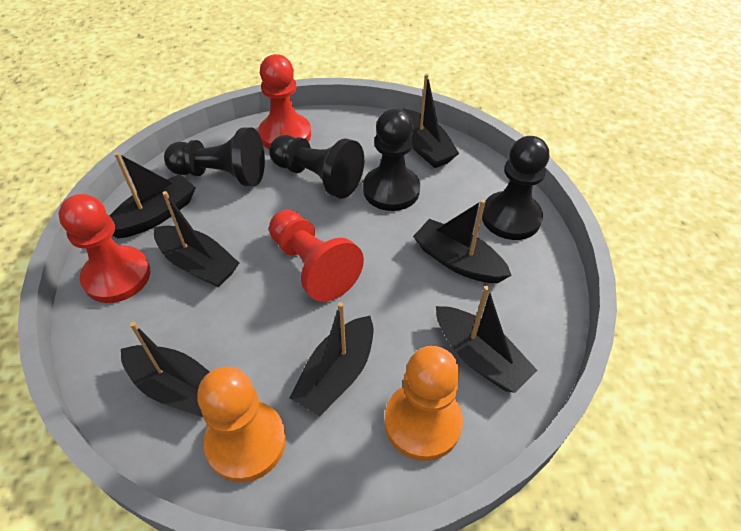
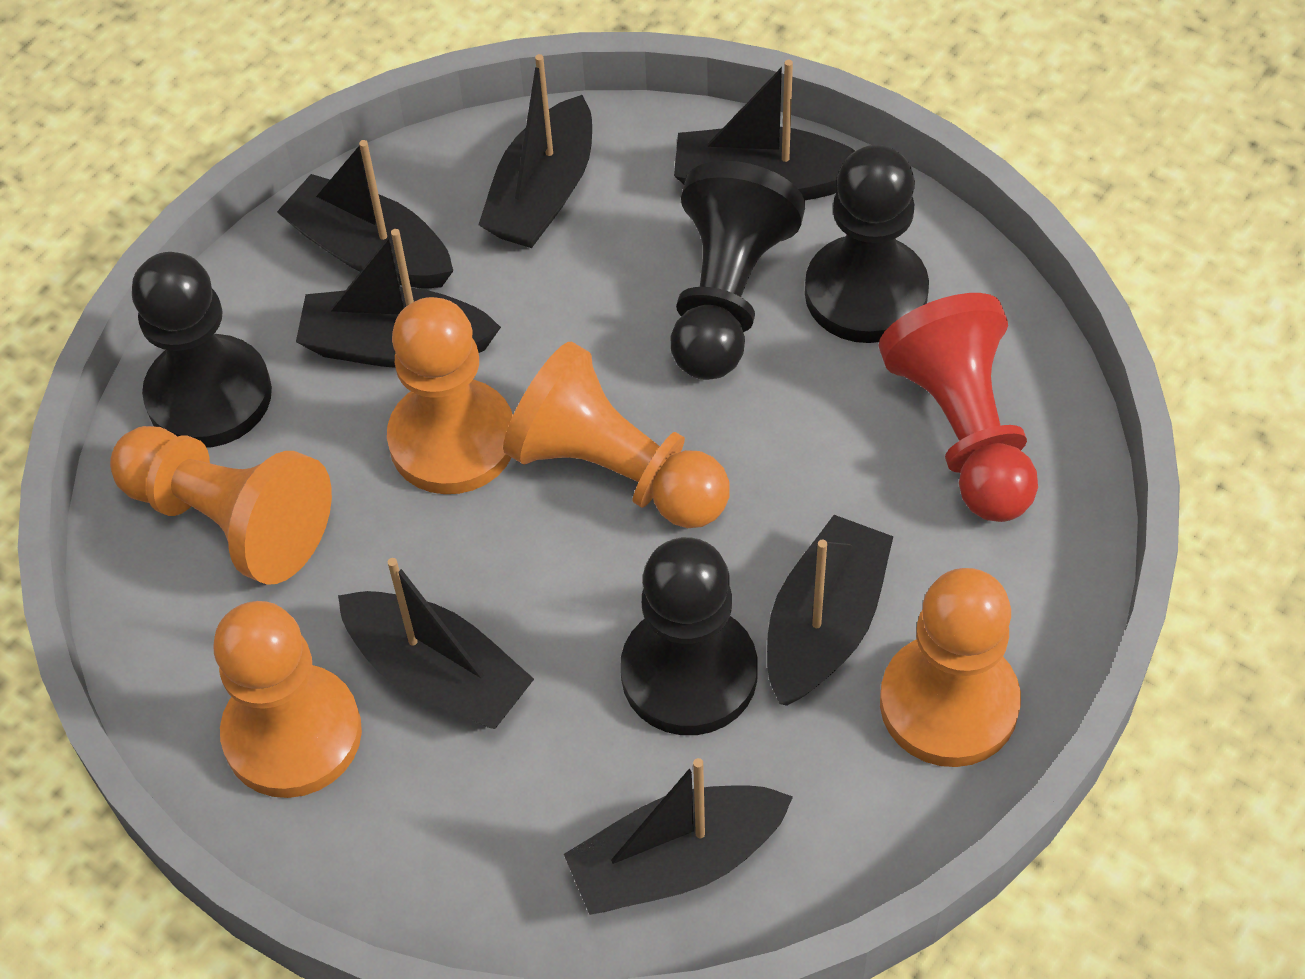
orange pawn: 2 -> 5
red pawn: 3 -> 1

